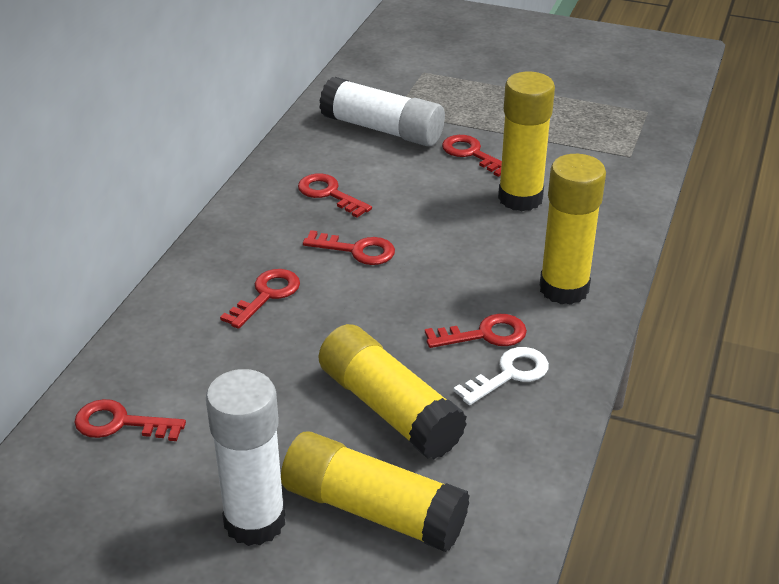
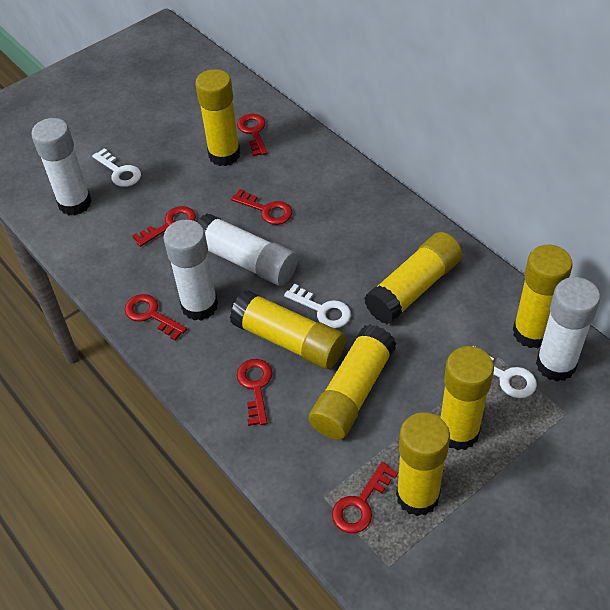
white glue stick: 2 -> 4
white key: 1 -> 3
yellow glue stick: 4 -> 7

